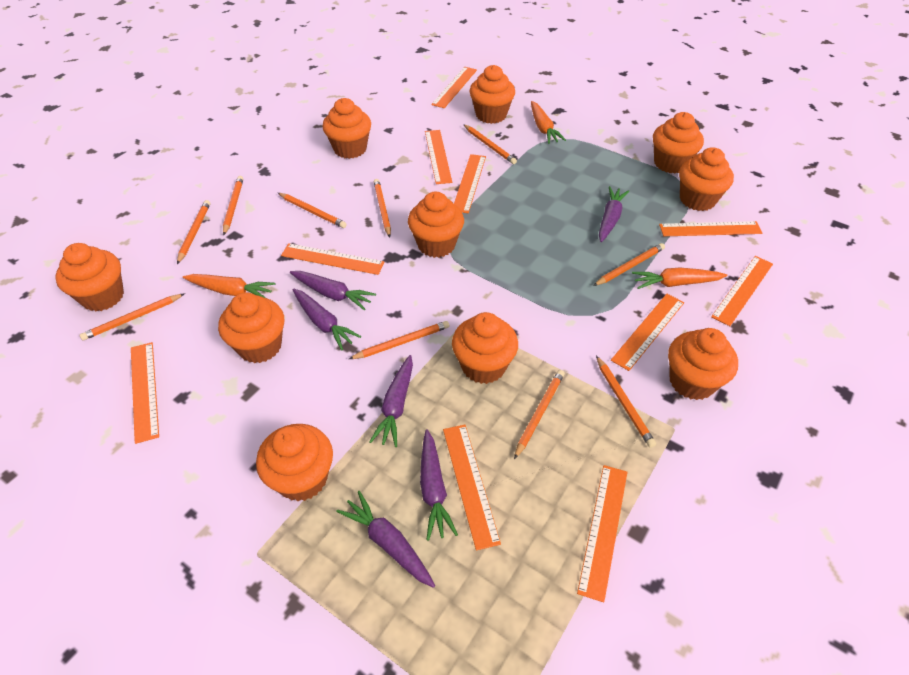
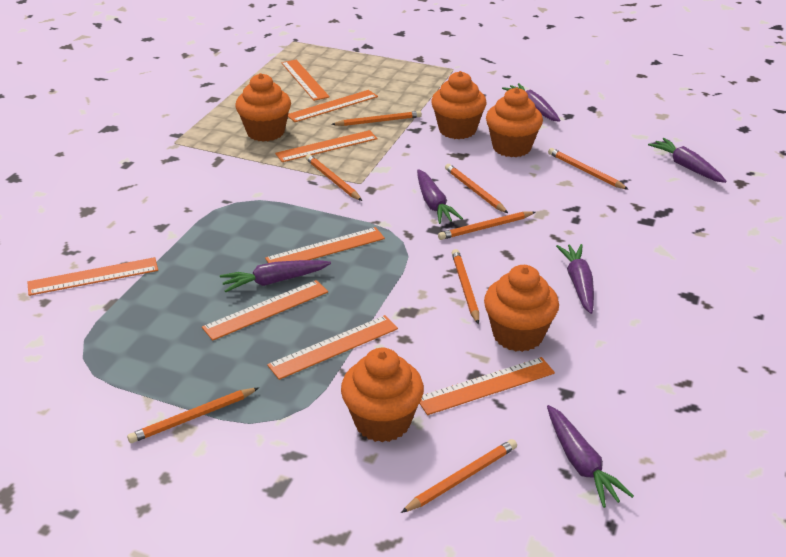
orange carrot: 3 -> 0
orange cupcake: 10 -> 5
orange pencil: 10 -> 8
orange ruler: 10 -> 8

